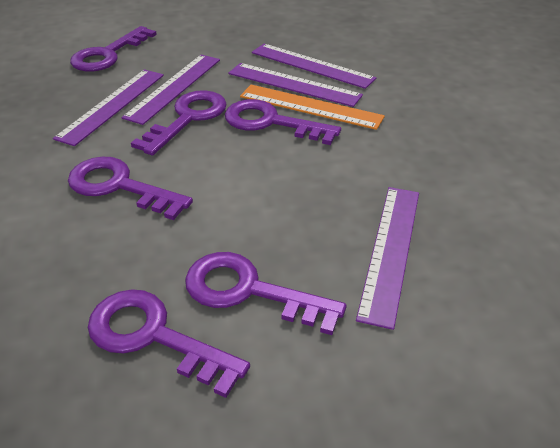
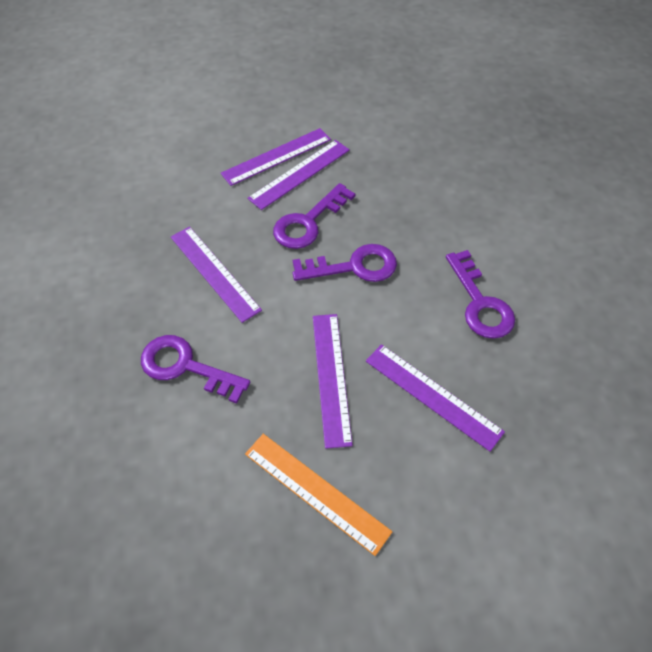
purple key: 6 -> 4

